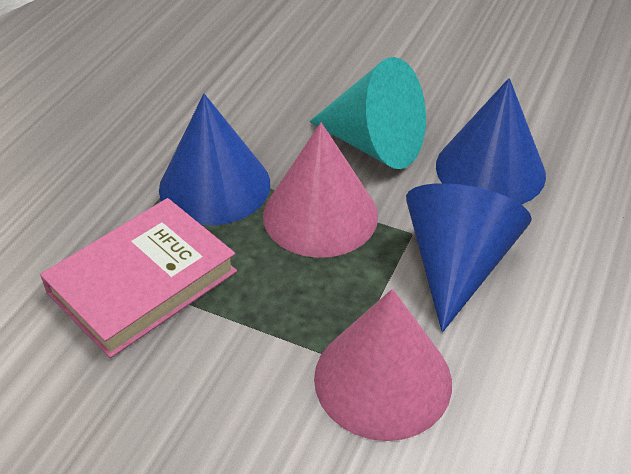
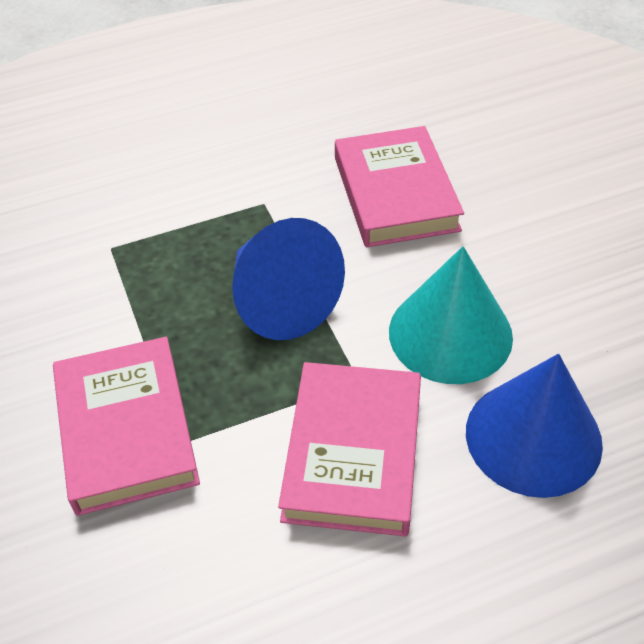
blue cone: 3 -> 2
pink book: 1 -> 3
pink cone: 2 -> 0

